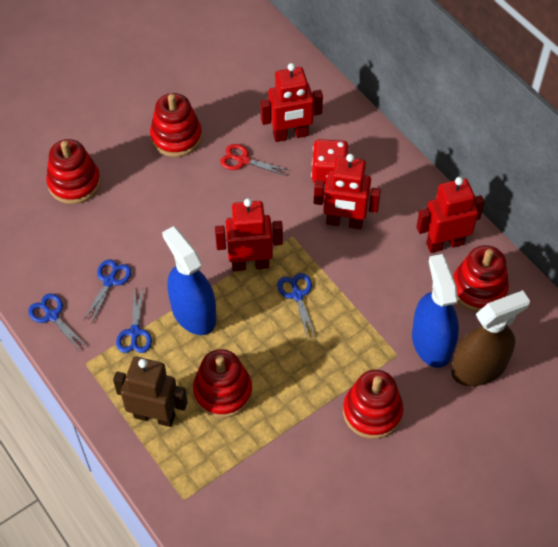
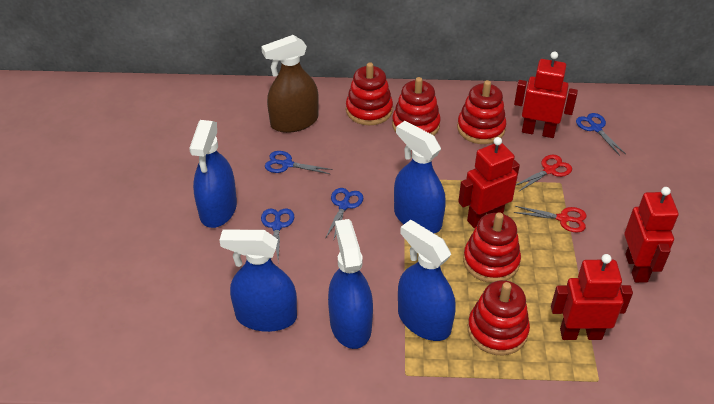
blue spray bottle: 2 -> 5
brown robot: 1 -> 0
red dice: 1 -> 0
red scissors: 1 -> 2

